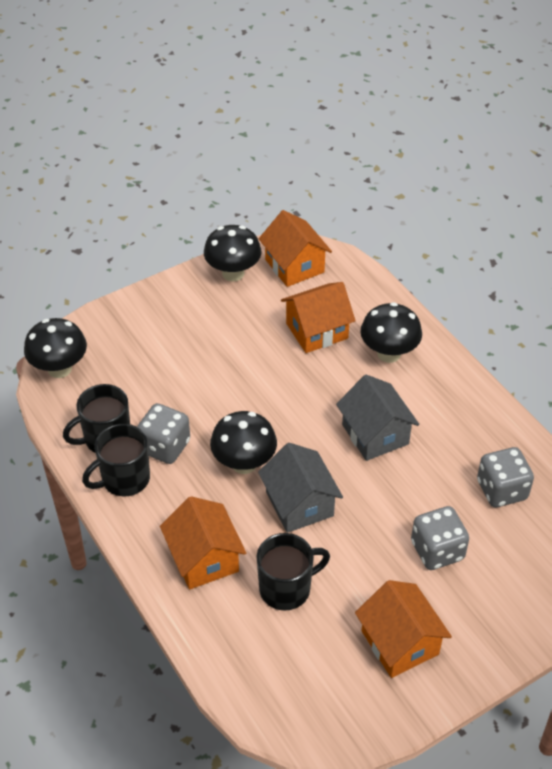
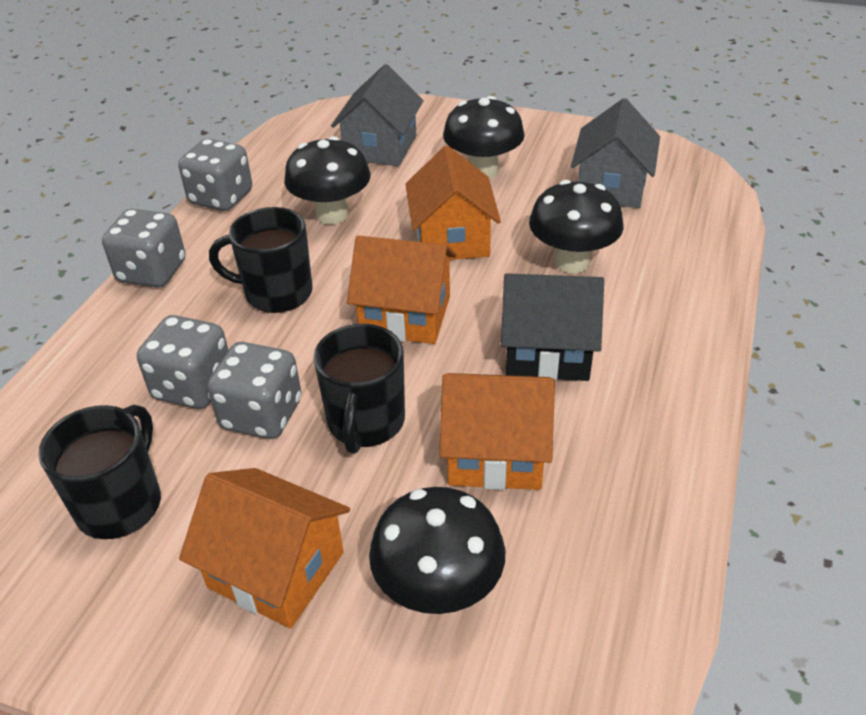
black house: 0 -> 1
grey dice: 3 -> 4

